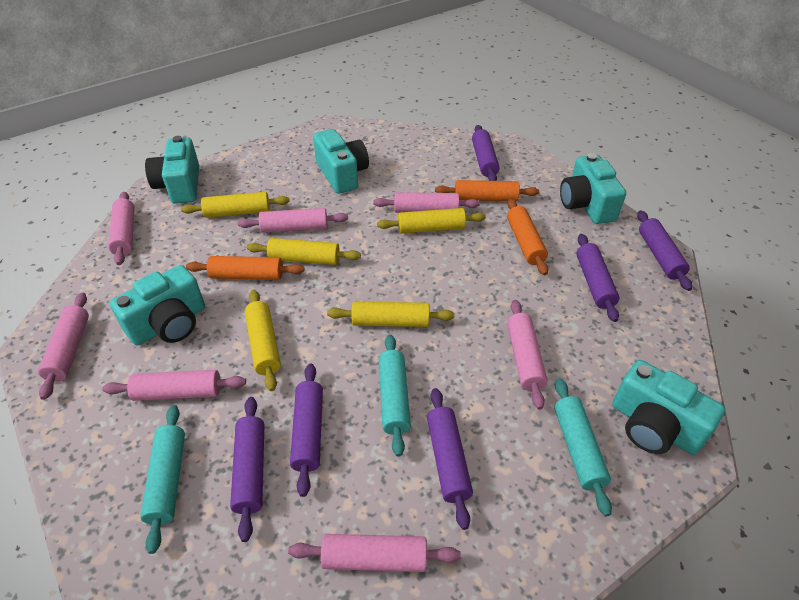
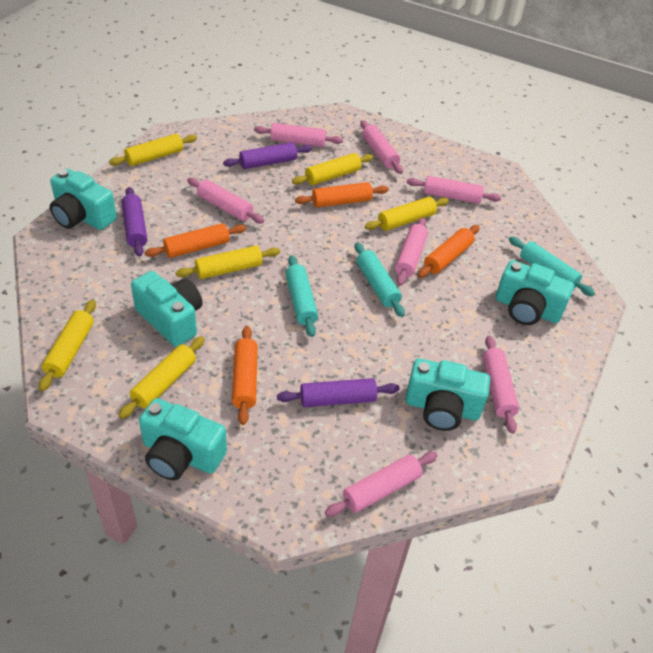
orange rolling pin: 3 -> 4
purple rolling pin: 6 -> 3
yellow rolling pin: 5 -> 6

